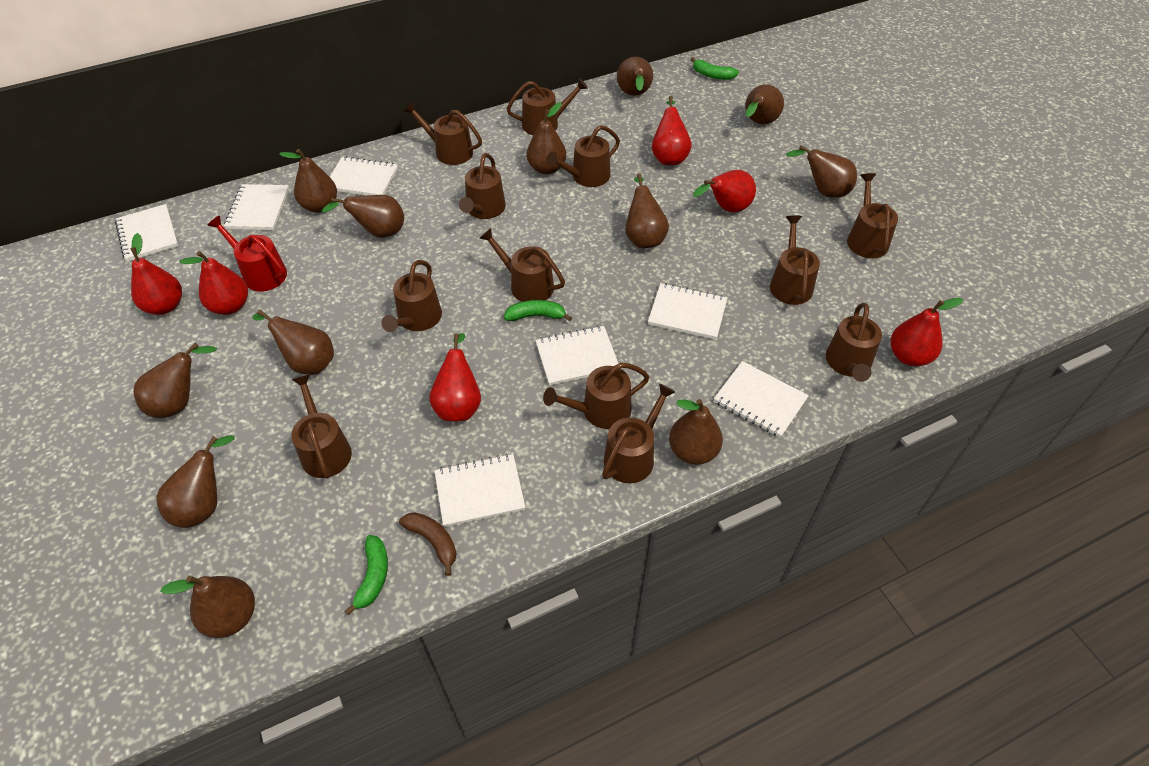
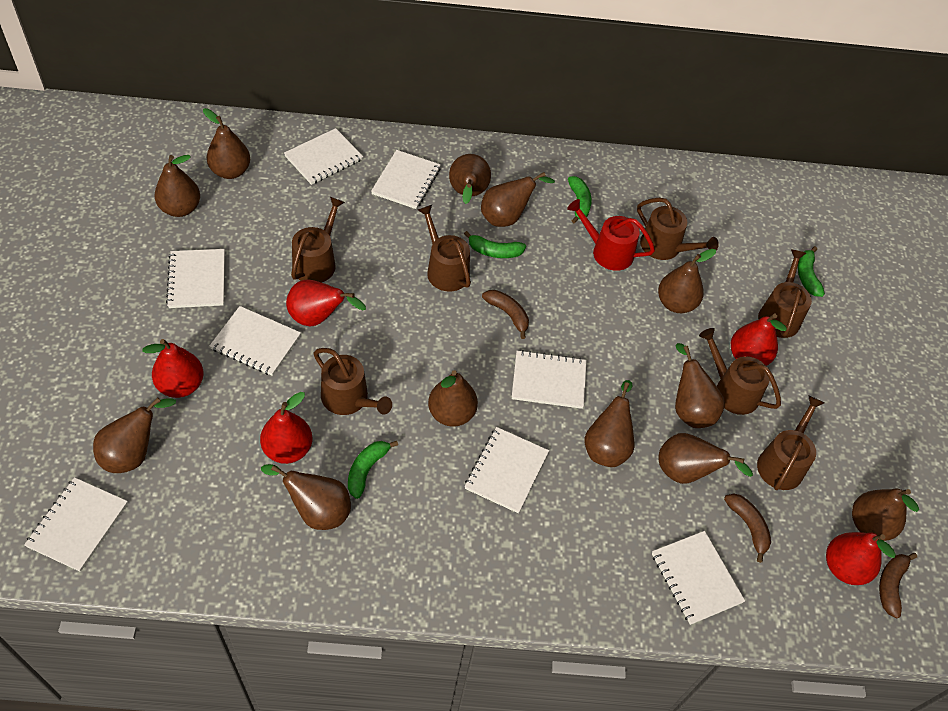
brown banana: 1 -> 3
brown watering can: 12 -> 7
green banana: 3 -> 4
red pear: 6 -> 5
white notebook: 7 -> 8

